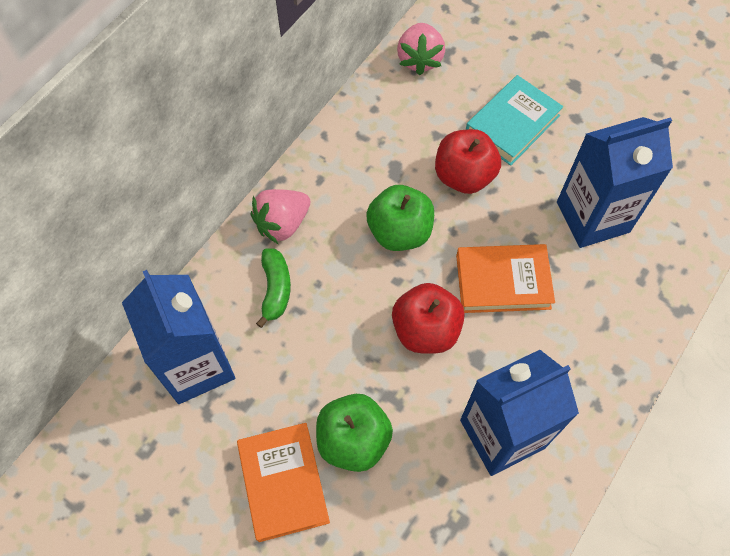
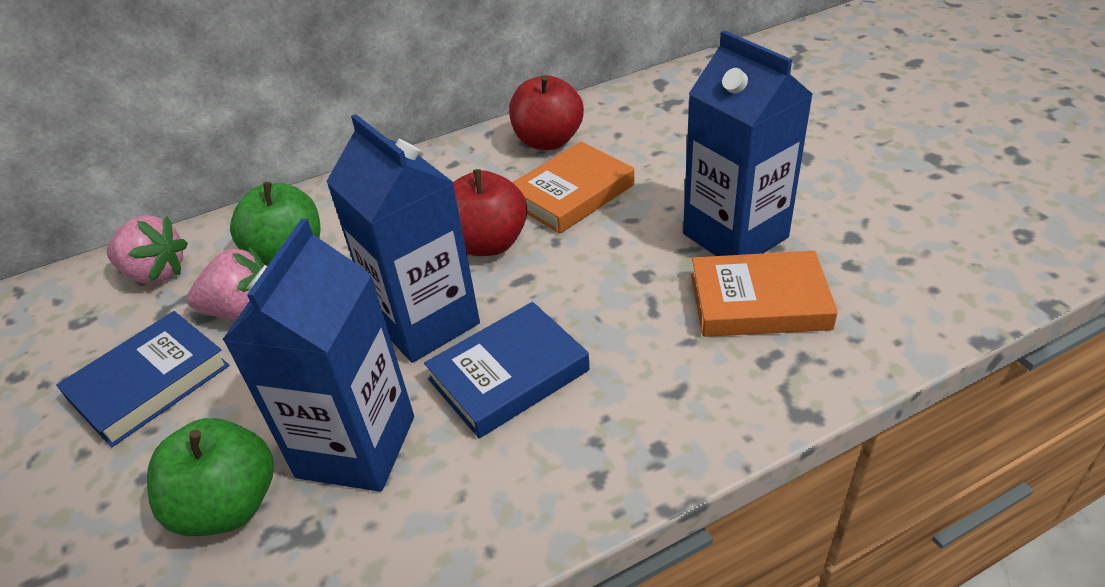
blue book: 0 -> 2
green banana: 1 -> 0
turquoise book: 1 -> 0

